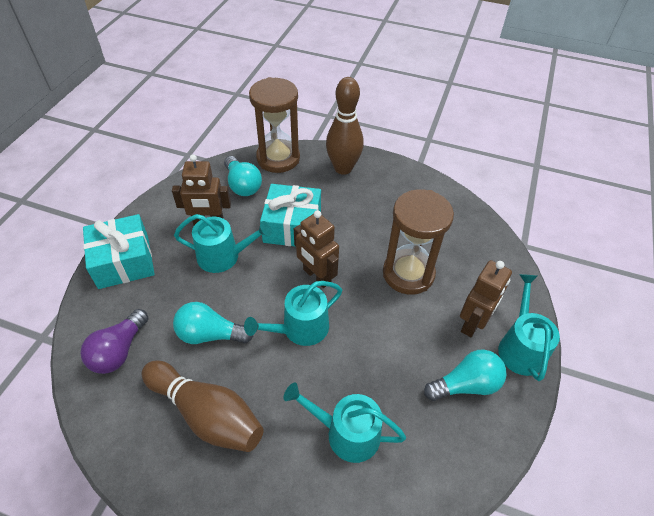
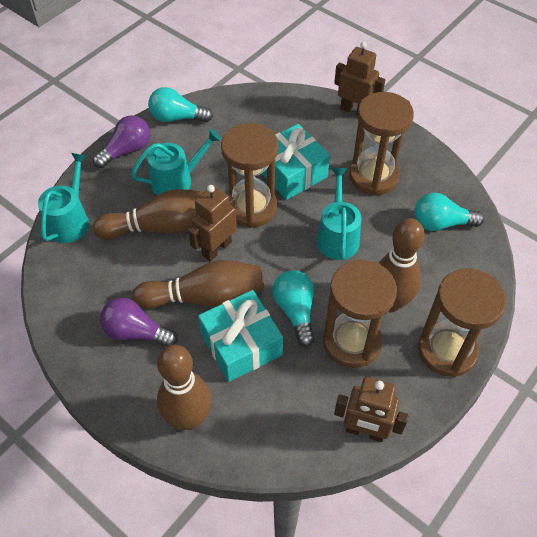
brown bowling pin: 2 -> 4
brown hourglass: 2 -> 4
purple light bulb: 1 -> 2
turquoise watering can: 4 -> 3

